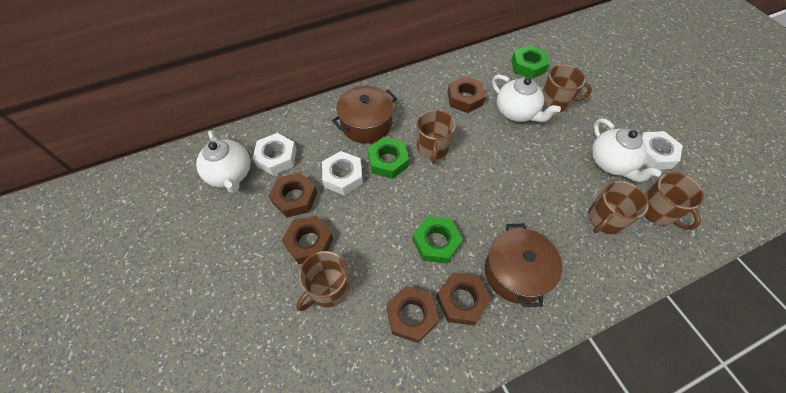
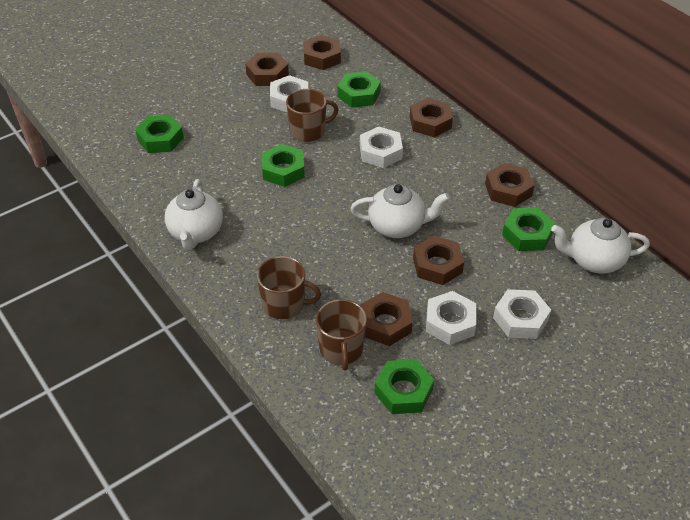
brown mug: 5 -> 3
brown nut: 5 -> 6
brown pot: 2 -> 0
green nut: 3 -> 5
white nut: 3 -> 4

